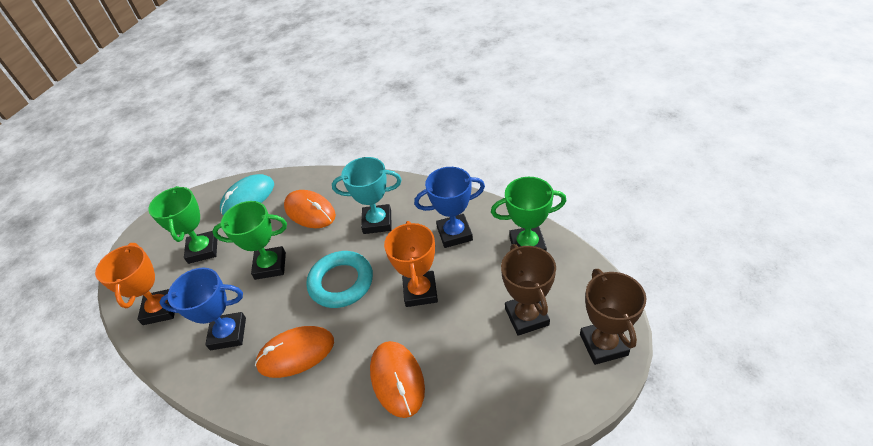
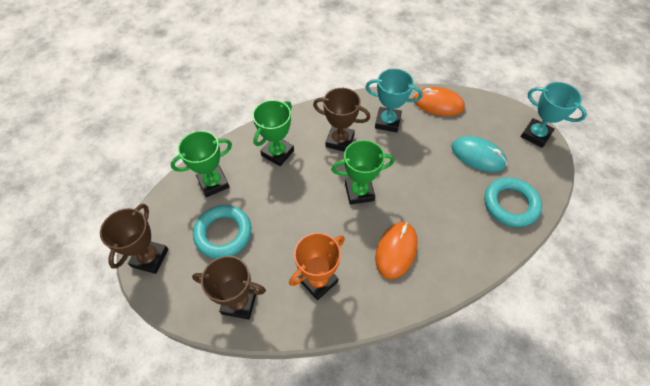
blue trophy: 2 -> 0
brown trophy: 2 -> 3
orange mouse: 3 -> 2
orange trophy: 2 -> 1
turquoise ring: 1 -> 2
turquoise trophy: 1 -> 2

